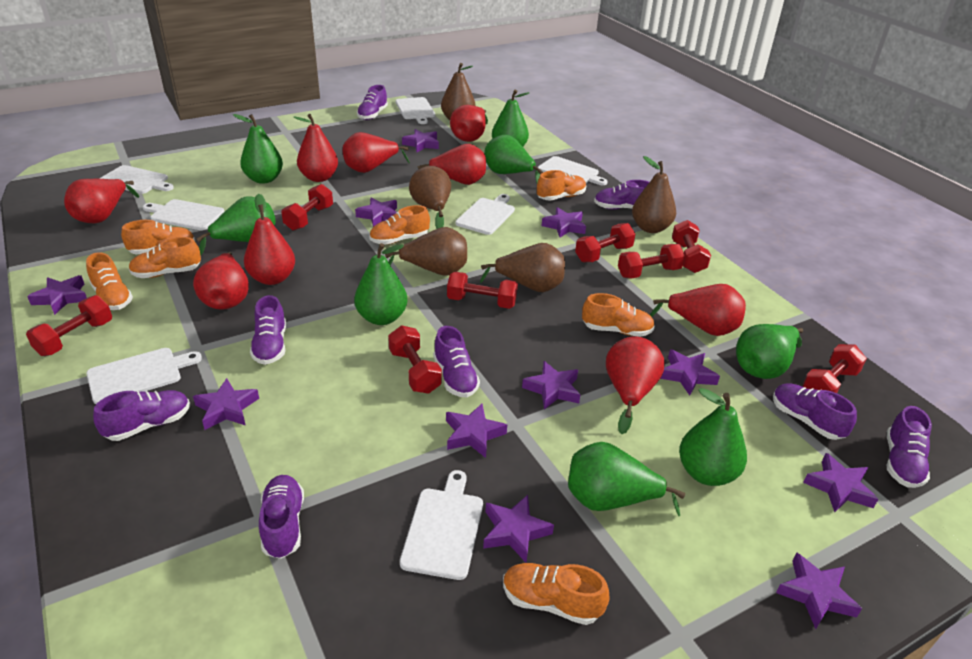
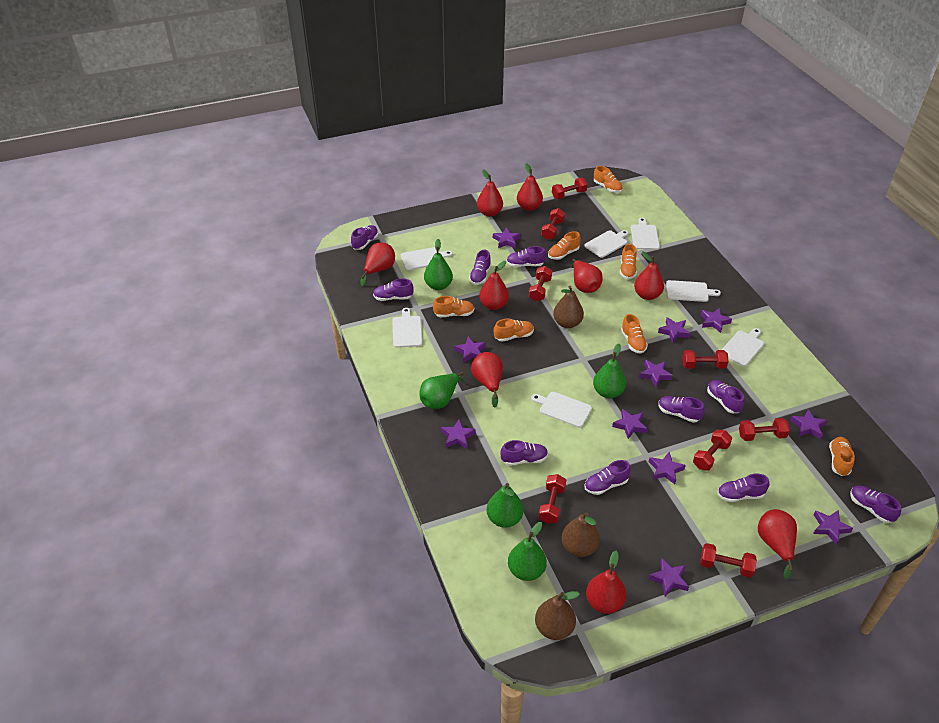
brown pear: 5 -> 3
green pear: 8 -> 5
purple shoe: 8 -> 10

